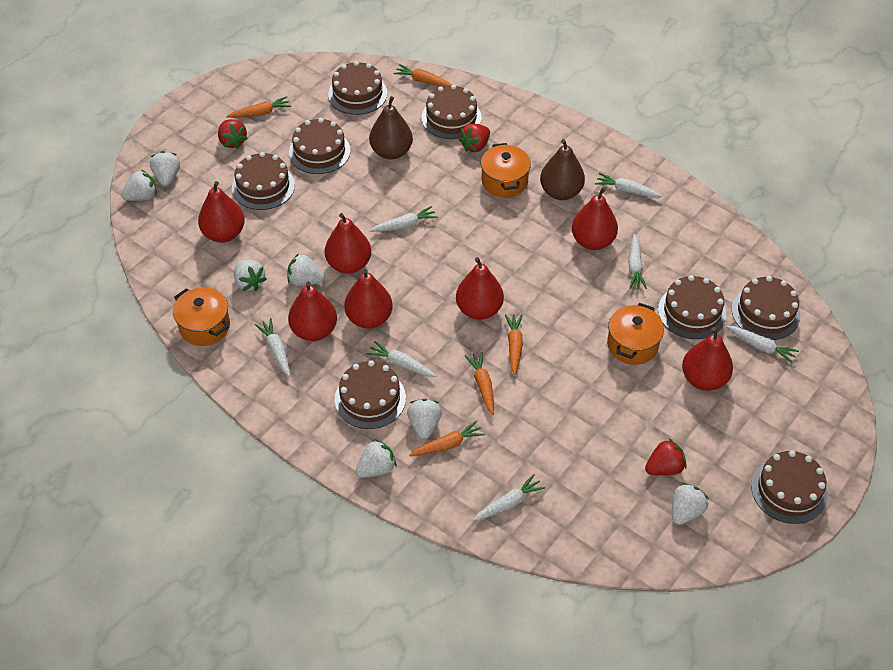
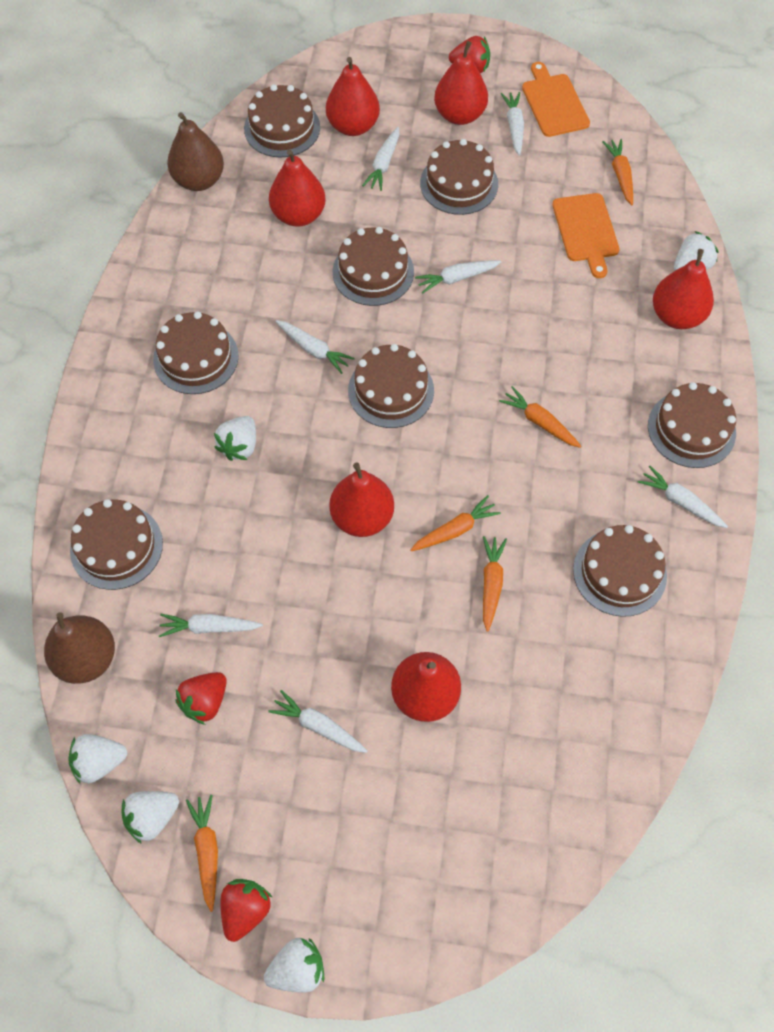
orange cutting board: 0 -> 2
orange pot: 3 -> 0
red pear: 7 -> 6
white strawberry: 7 -> 5

